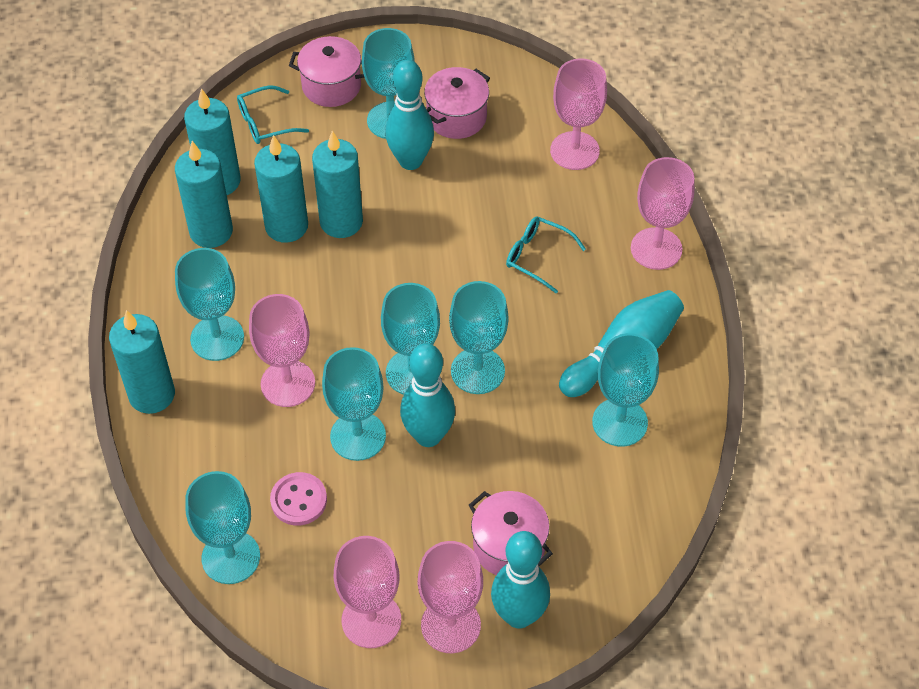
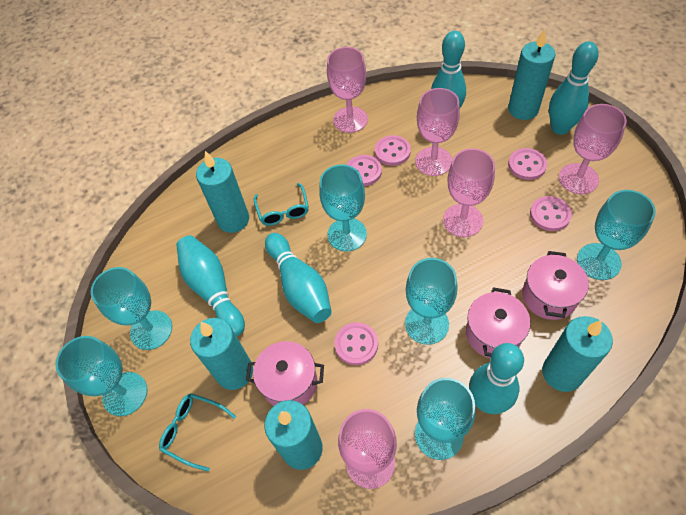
pink button: 1 -> 5
turquoise bowling pin: 4 -> 5
turquoise goblet: 7 -> 6

